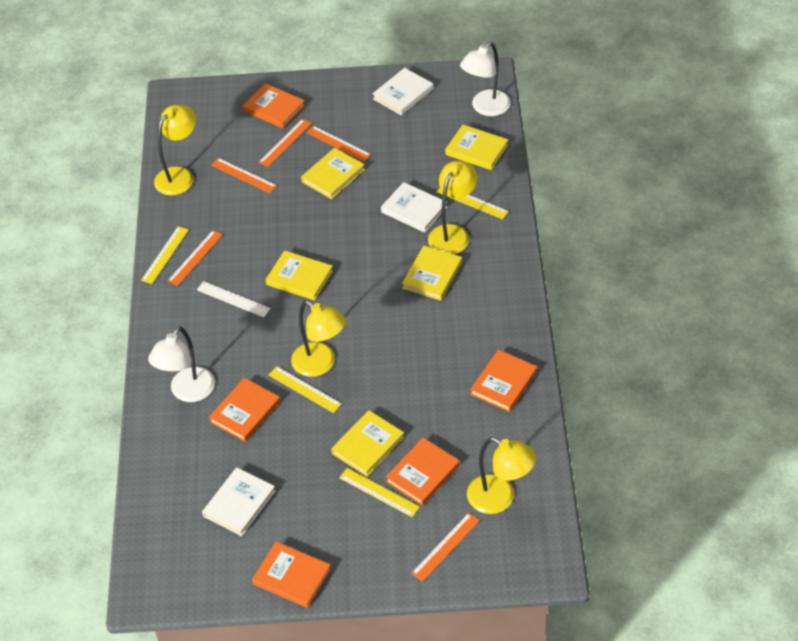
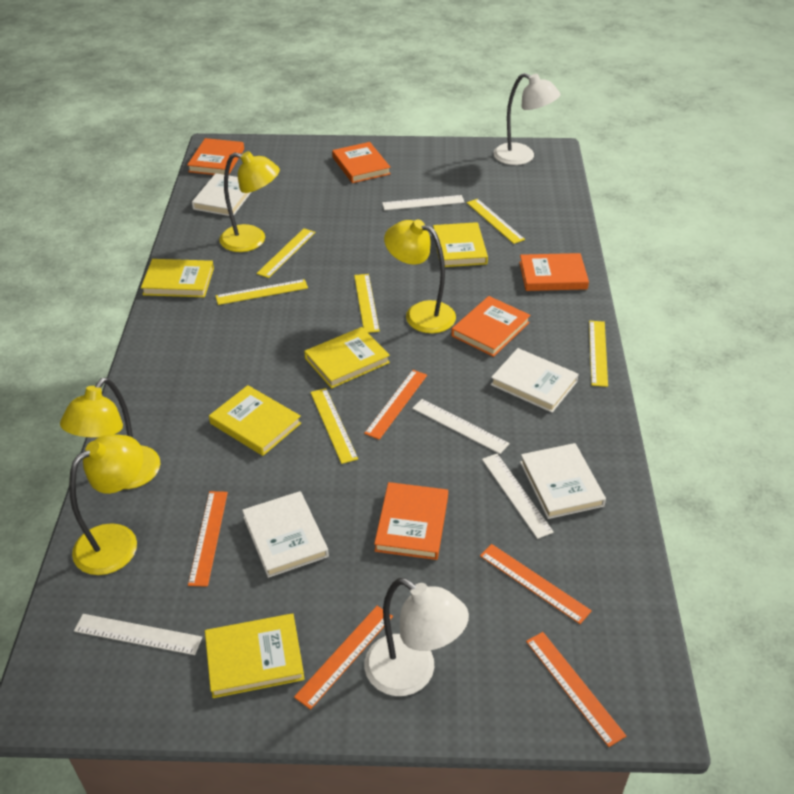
white book: 3 -> 4
white ruler: 1 -> 4
yellow ruler: 4 -> 6

